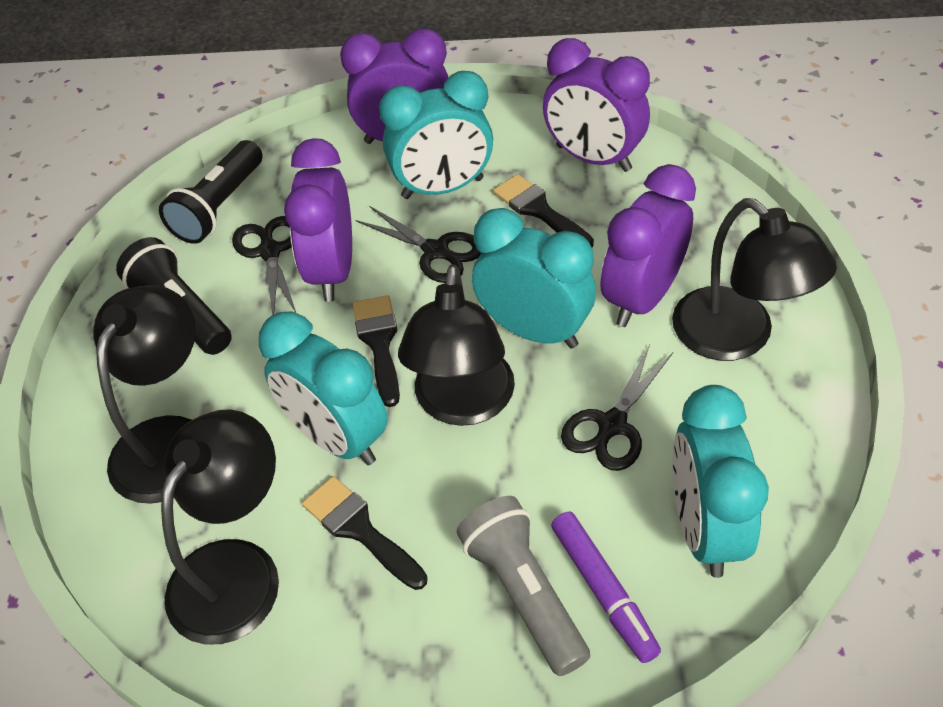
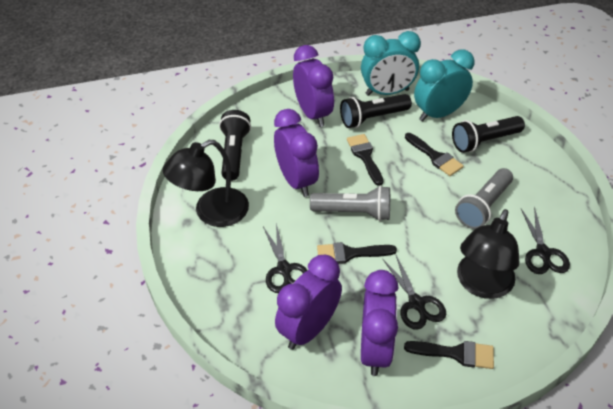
black brush: 3 -> 4
black flashlight: 2 -> 3
black lamp: 4 -> 2
grey flashlight: 1 -> 2
purple marker: 1 -> 0
turquoise clock: 4 -> 2

